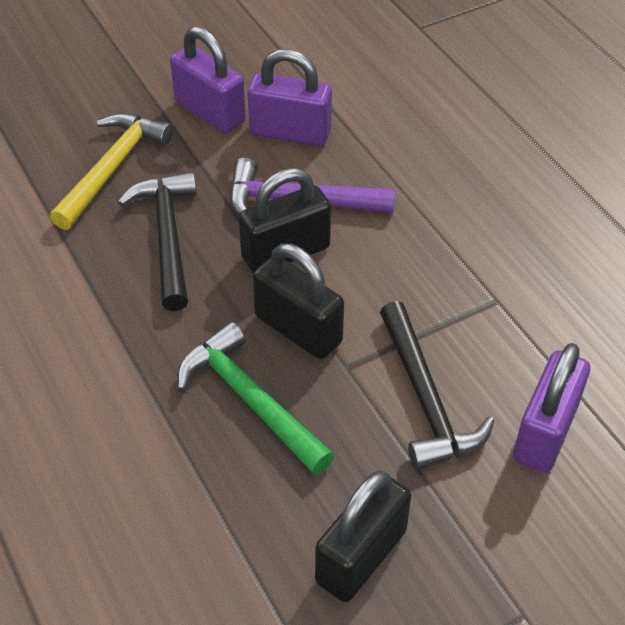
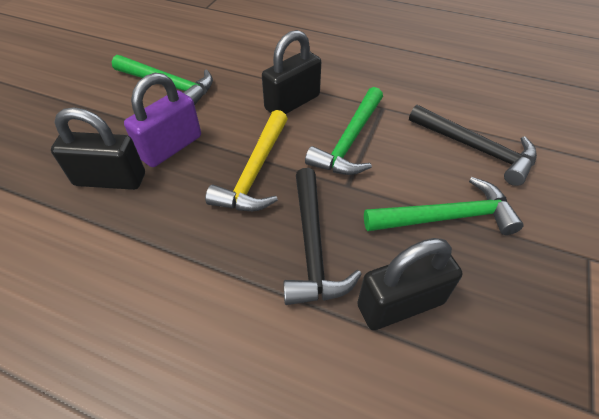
green hammer: 1 -> 3
purple hammer: 1 -> 0
purple padlock: 3 -> 1

